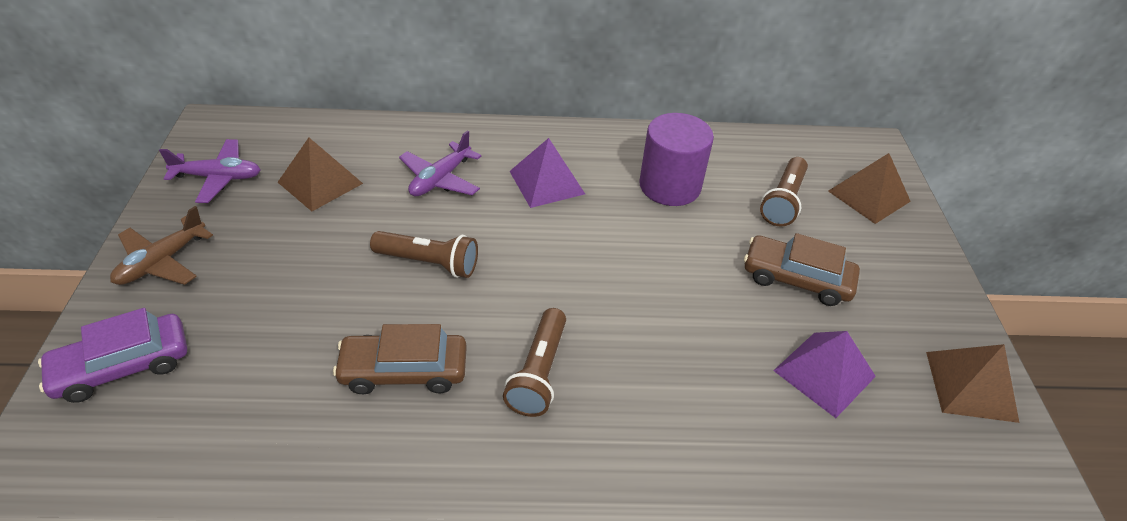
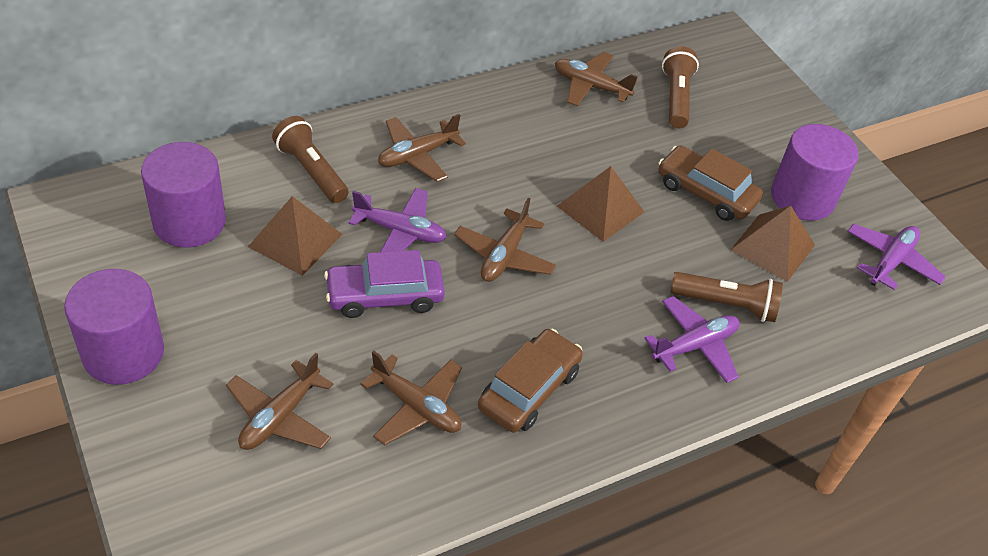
brown plane: 1 -> 5
purple cylinder: 1 -> 3
purple plane: 2 -> 3
purple pyramid: 2 -> 0

